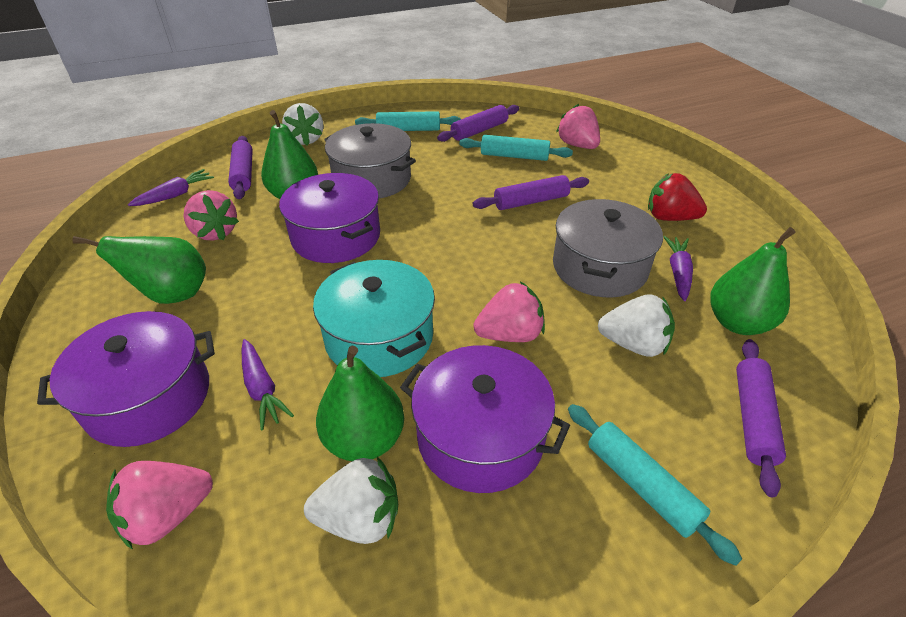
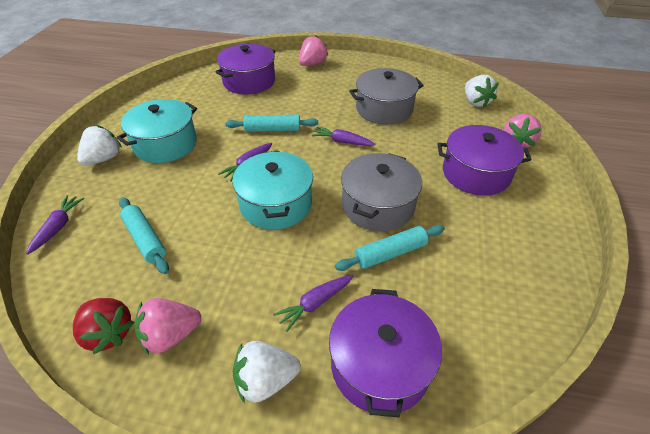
green pear: 4 -> 0
pink strawberry: 4 -> 3
purple carrot: 3 -> 4
purple rolling pin: 4 -> 0
turquoise pot: 1 -> 2

